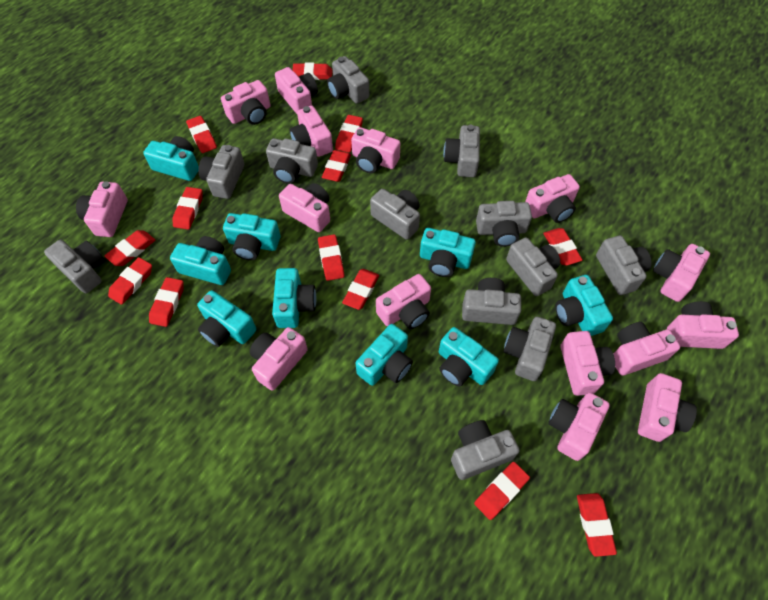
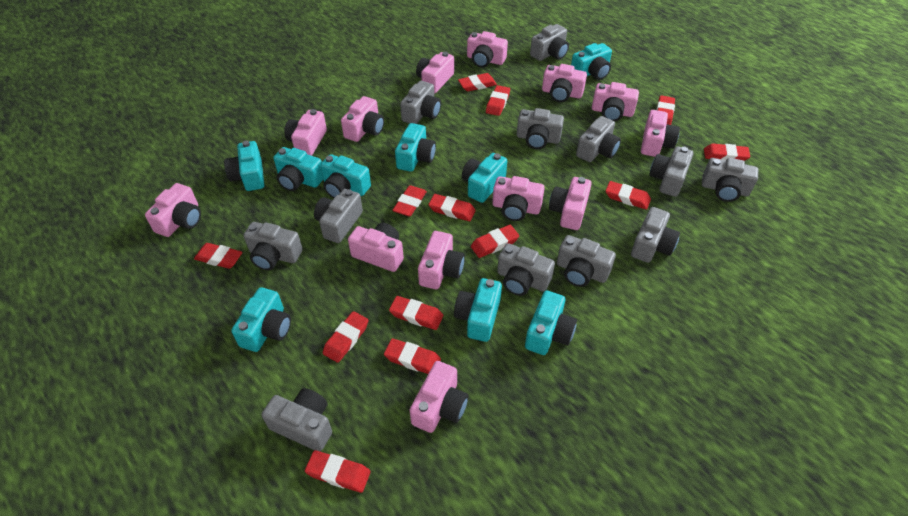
pink camera: 15 -> 13

